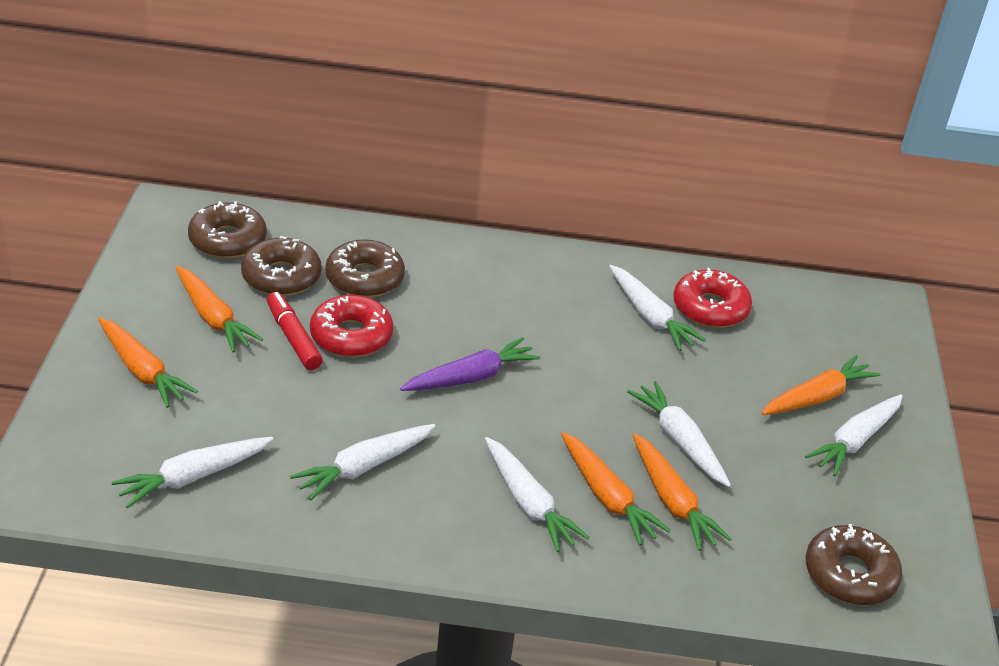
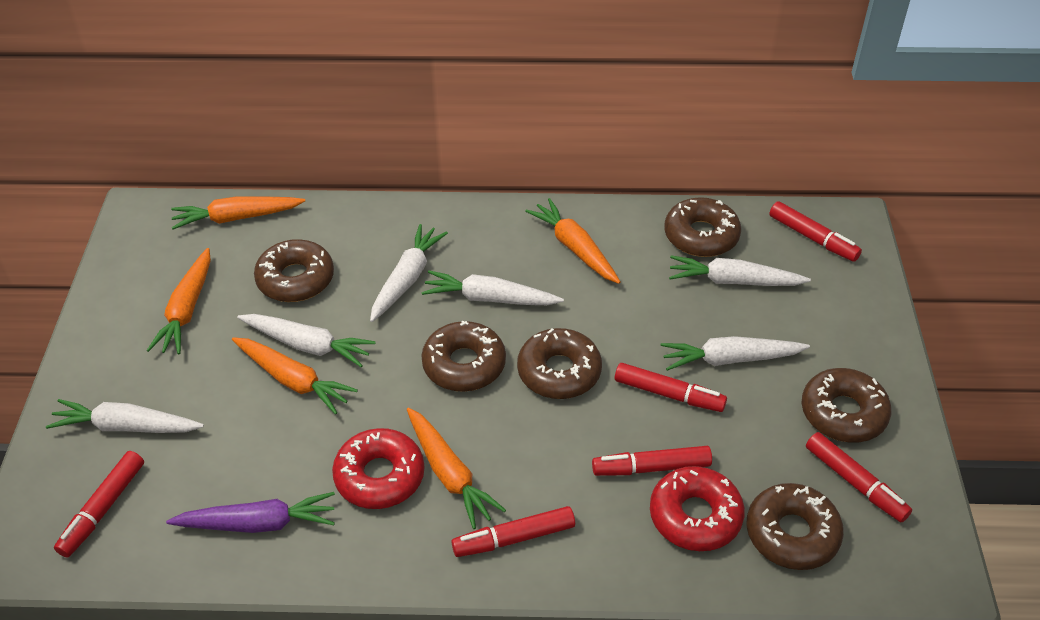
brown donut: 4 -> 6
red marker: 1 -> 6

